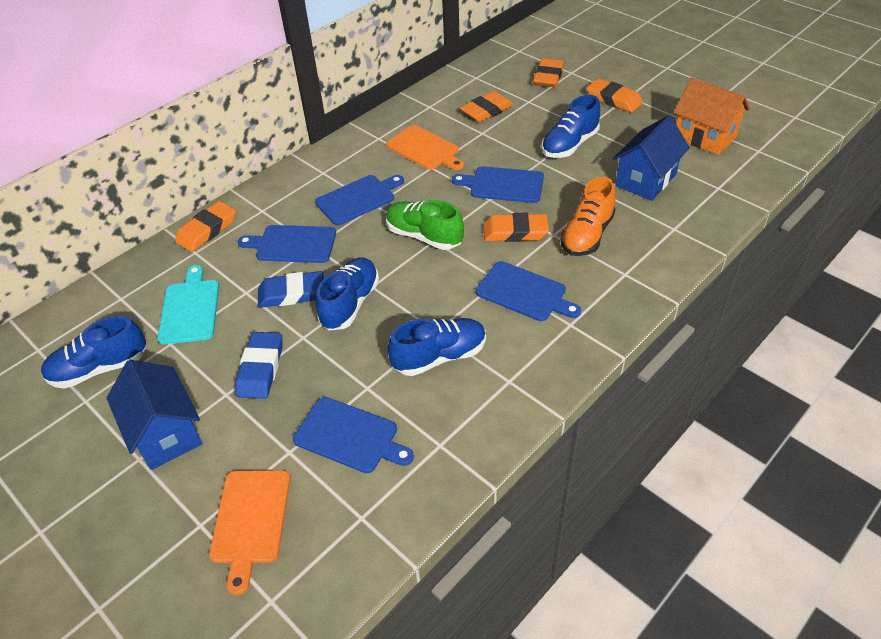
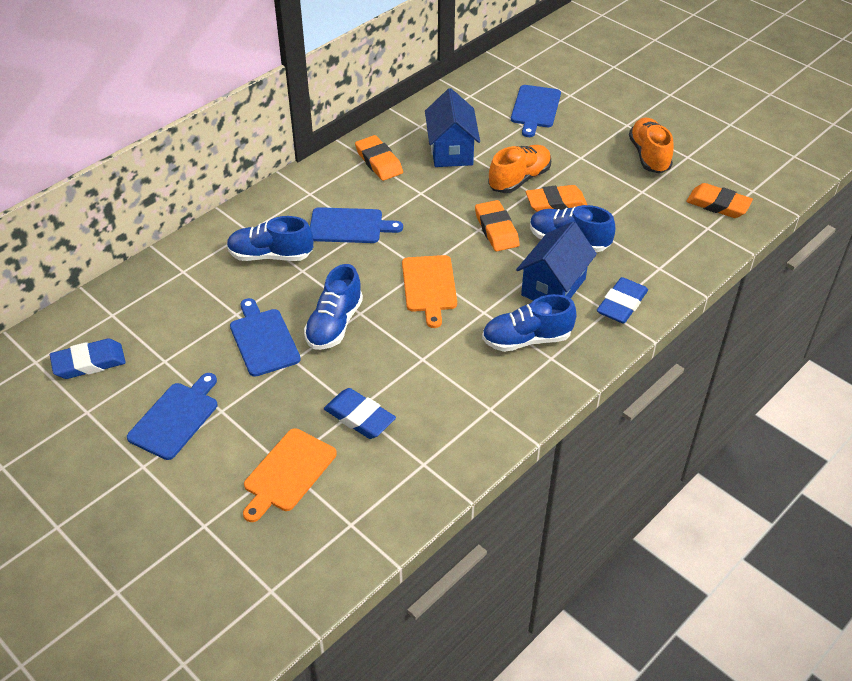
blue cutting board: 5 -> 4
blue eraser: 2 -> 3
green shoe: 1 -> 0
orange eraser: 5 -> 4
orange house: 1 -> 0
orange shoe: 1 -> 2
turquoise cutting board: 1 -> 0

